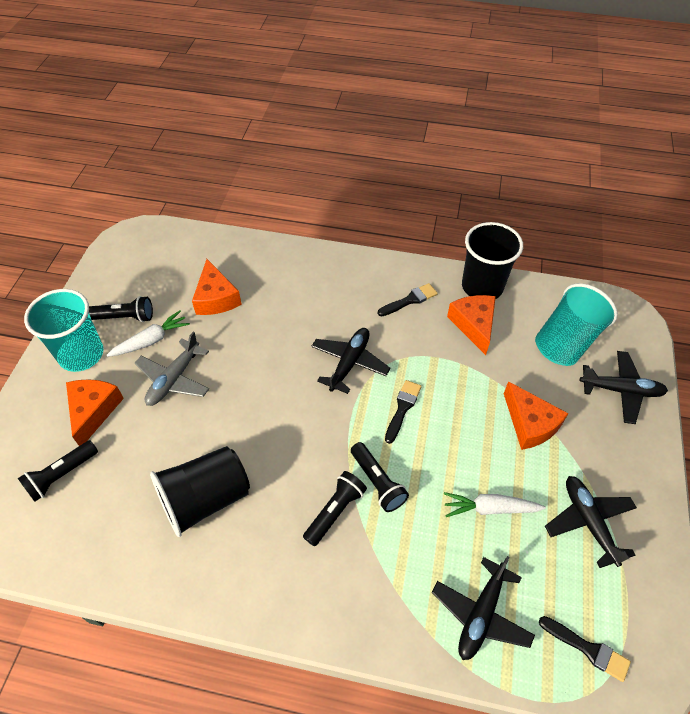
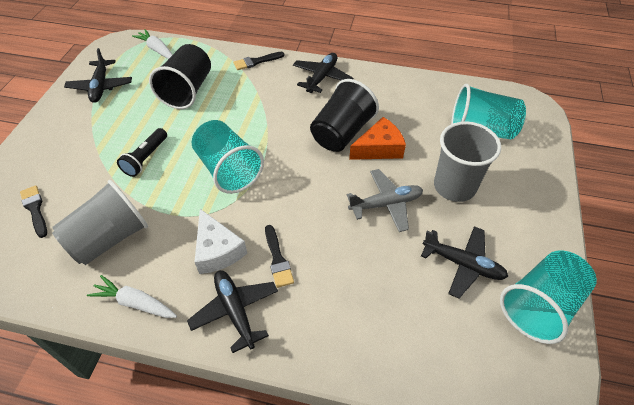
black flashlight: 4 -> 1
grey cup: 0 -> 2
orange cheese: 4 -> 1
turquoise cup: 2 -> 3
white cheese: 0 -> 1

